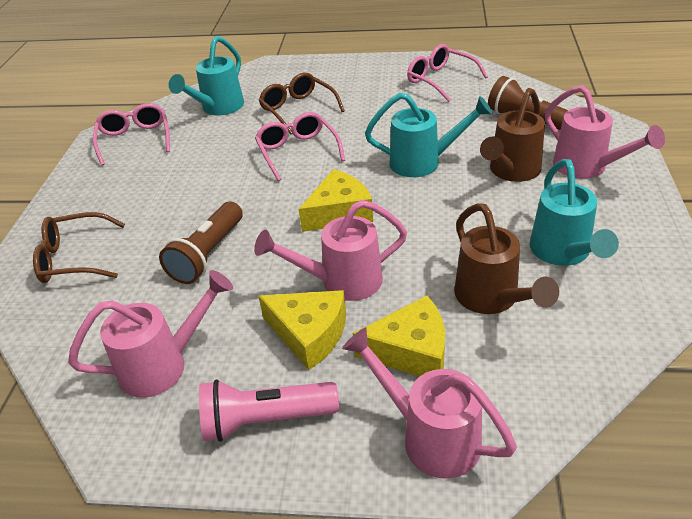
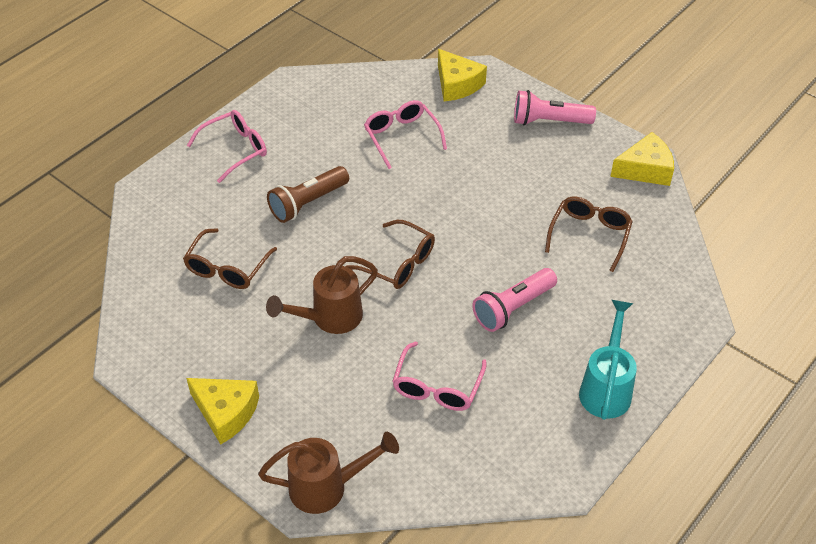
brown flashlight: 2 -> 1
brown glasses: 2 -> 3
pink flashlight: 1 -> 2
pink watering can: 4 -> 0
turquoise watering can: 3 -> 1

